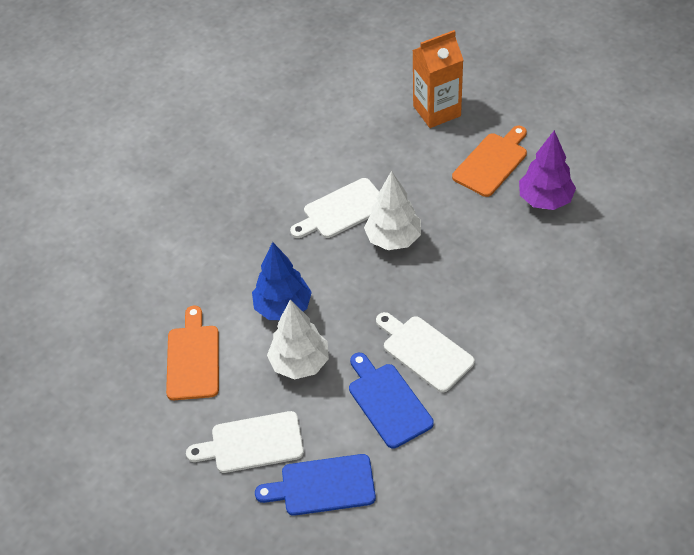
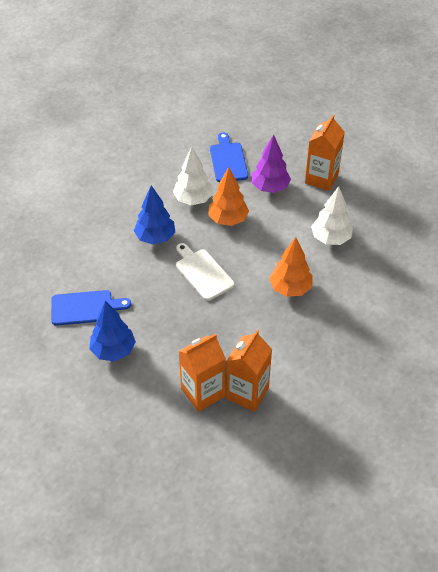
blue tree: 1 -> 2
orange carton: 1 -> 3
orange cutting board: 2 -> 0
orange tree: 0 -> 2
white cutting board: 3 -> 1

